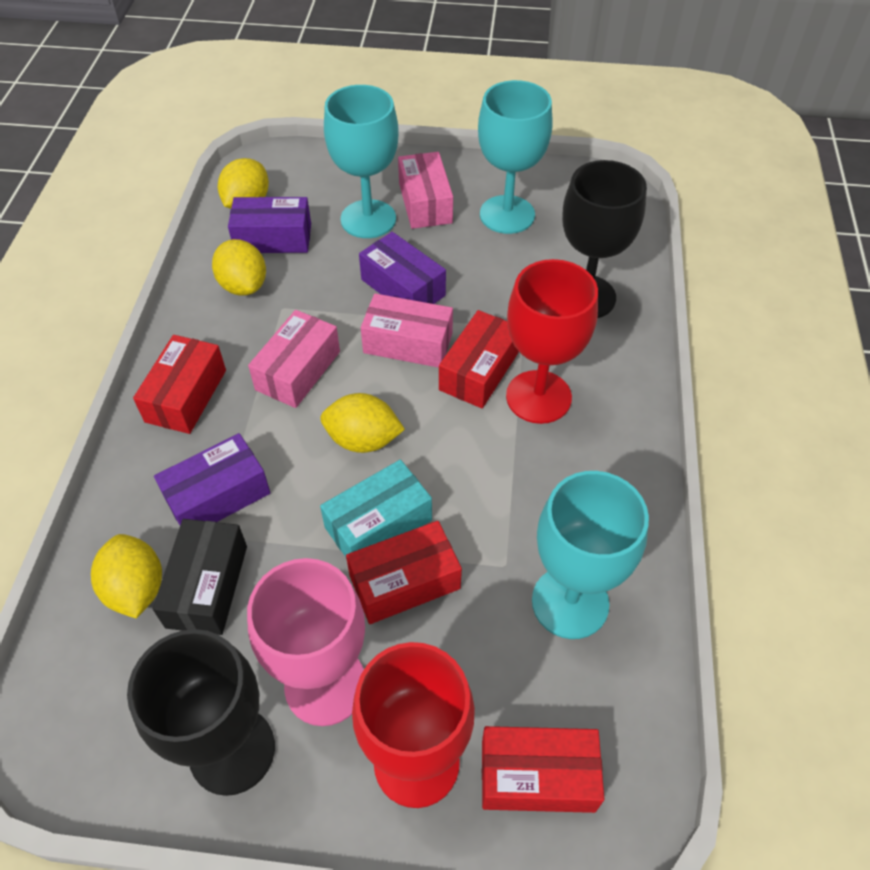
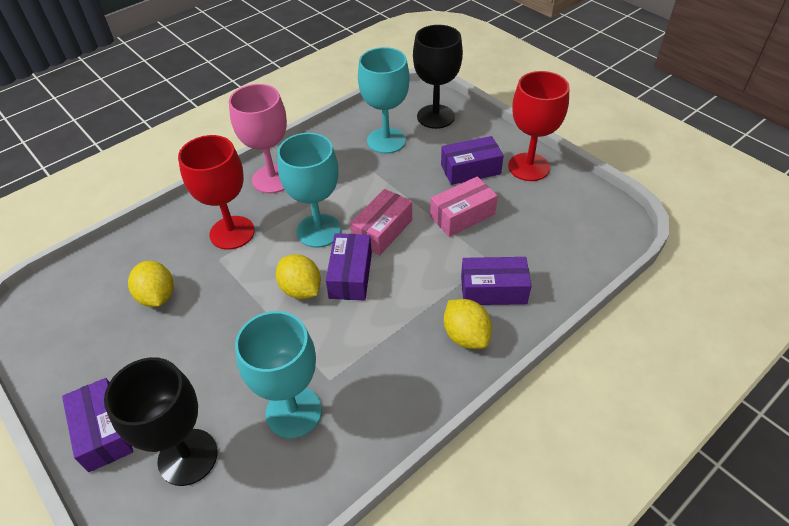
black box: 1 -> 0
pink box: 3 -> 2
purple box: 3 -> 4
red box: 4 -> 0
turquoise box: 1 -> 0
yellow lemon: 4 -> 3

